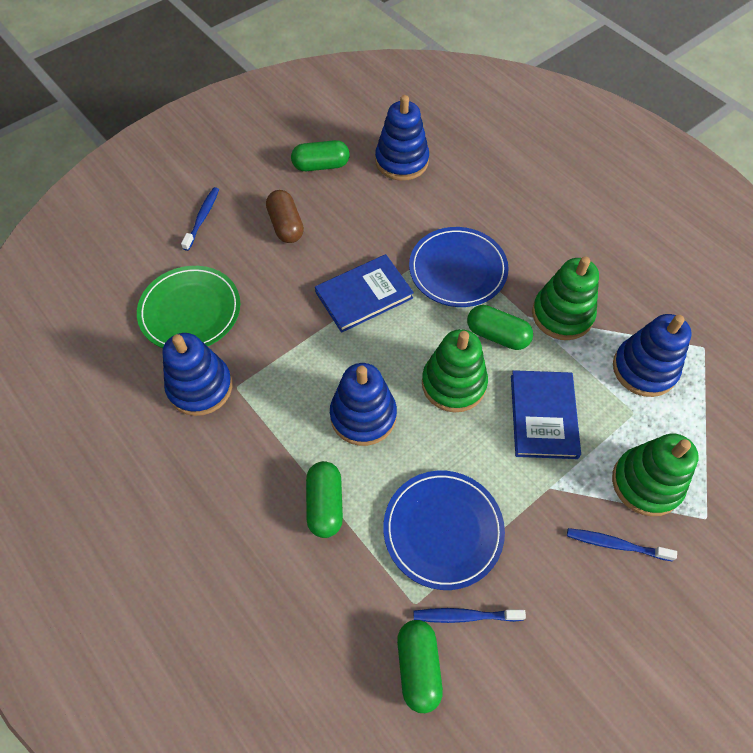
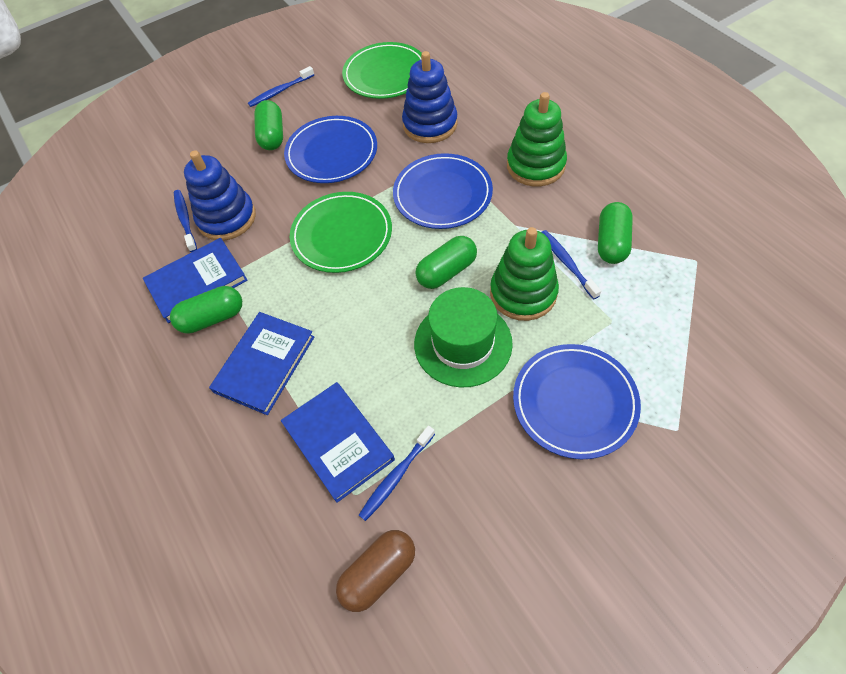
blue book: 2 -> 3
blue plate: 2 -> 3
blue stacking toy: 4 -> 2
blue toothbrush: 3 -> 4
green hat: 0 -> 1
green plate: 1 -> 2
green stacking toy: 3 -> 2

